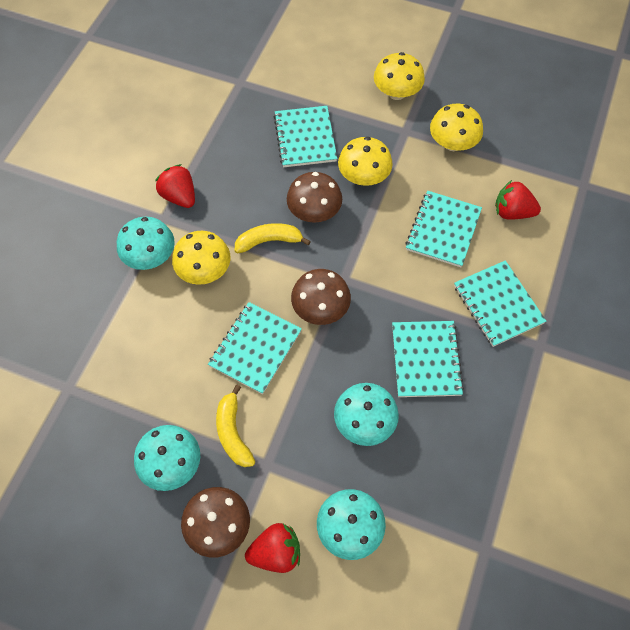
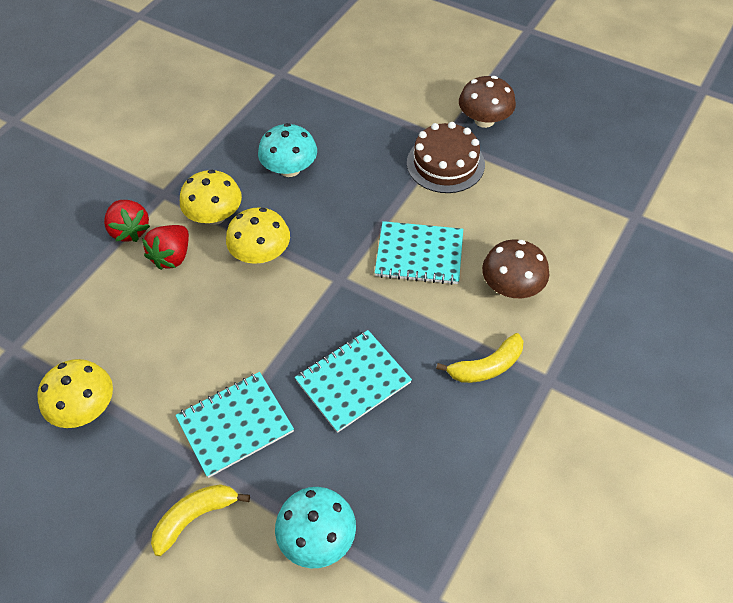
brown cake: 0 -> 1
brown mushroom: 3 -> 2
red strawberry: 3 -> 2
turquoise mushroom: 4 -> 2
turquoise notebook: 5 -> 3
yellow mushroom: 4 -> 3

